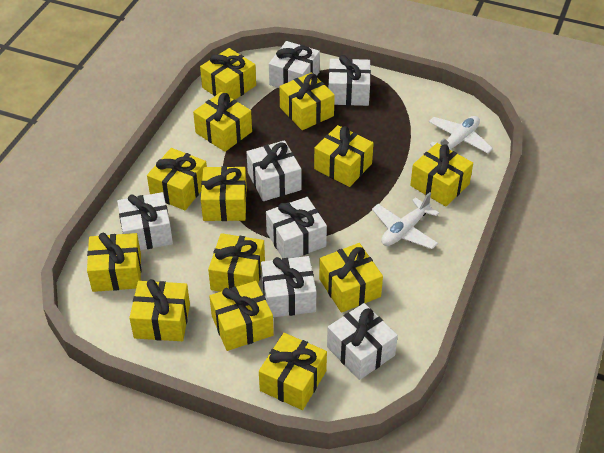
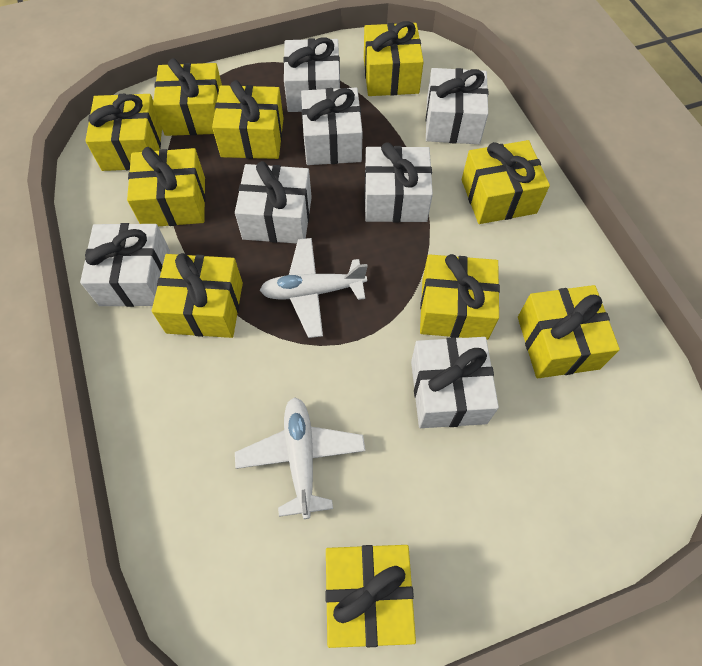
yellow gift: 13 -> 10

